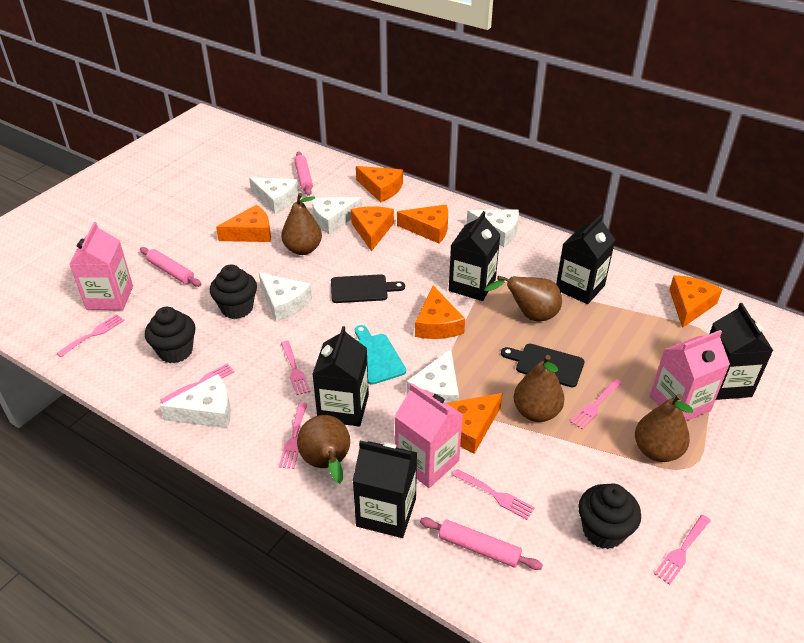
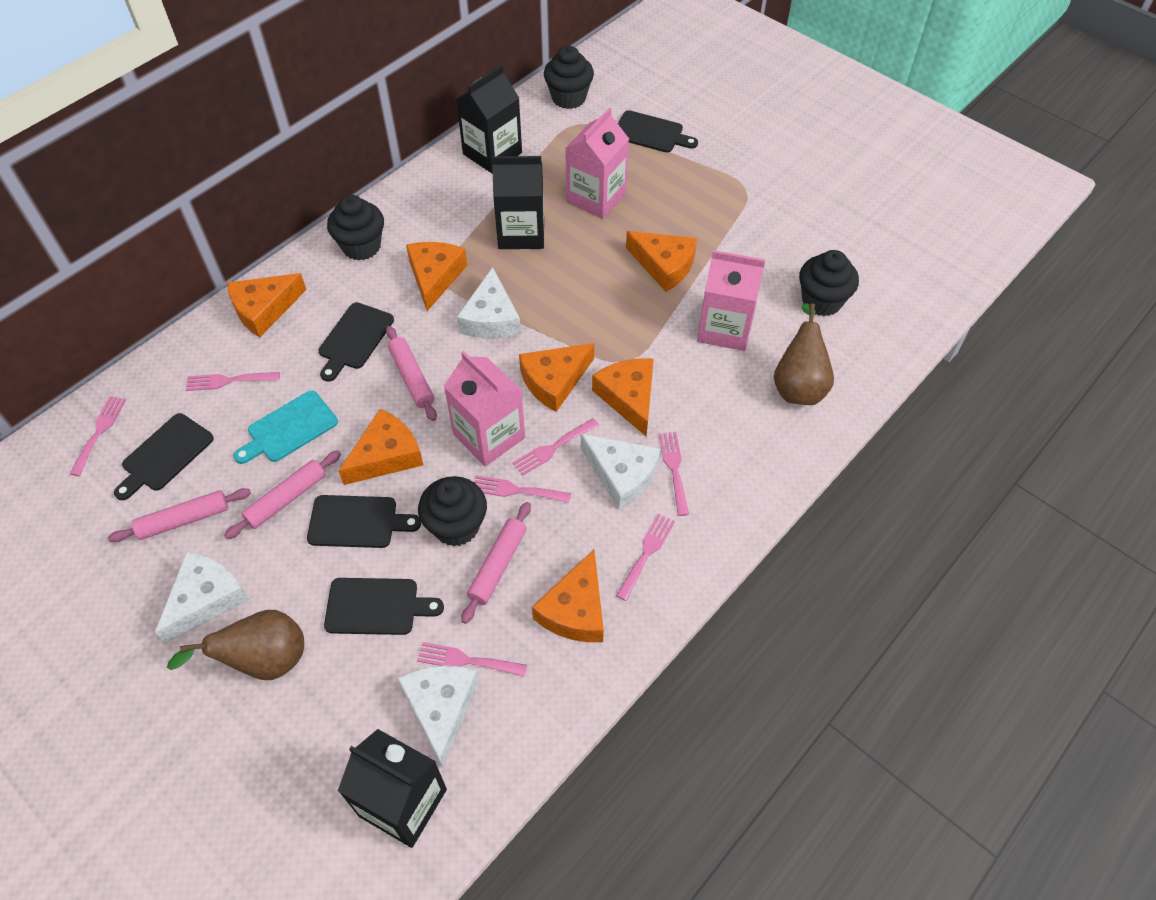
black carton: 5 -> 3
black cupcake: 3 -> 4
black cutting board: 2 -> 5
brown pear: 5 -> 2
pink rolling pin: 3 -> 4
white cheese: 6 -> 4

